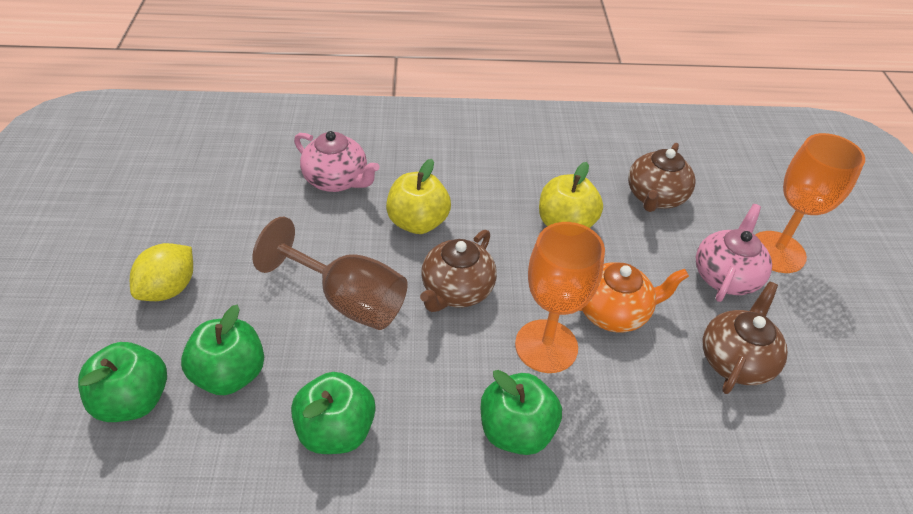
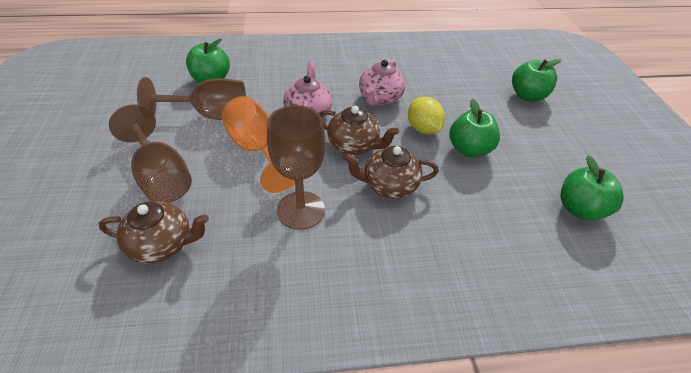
brown goblet: 1 -> 3
orange goblet: 2 -> 1
orange teapot: 1 -> 0
yellow apple: 2 -> 0

